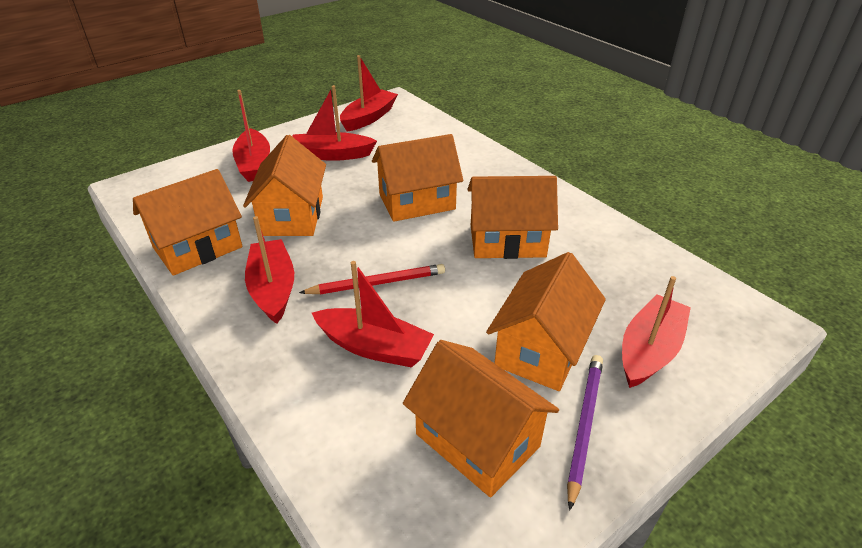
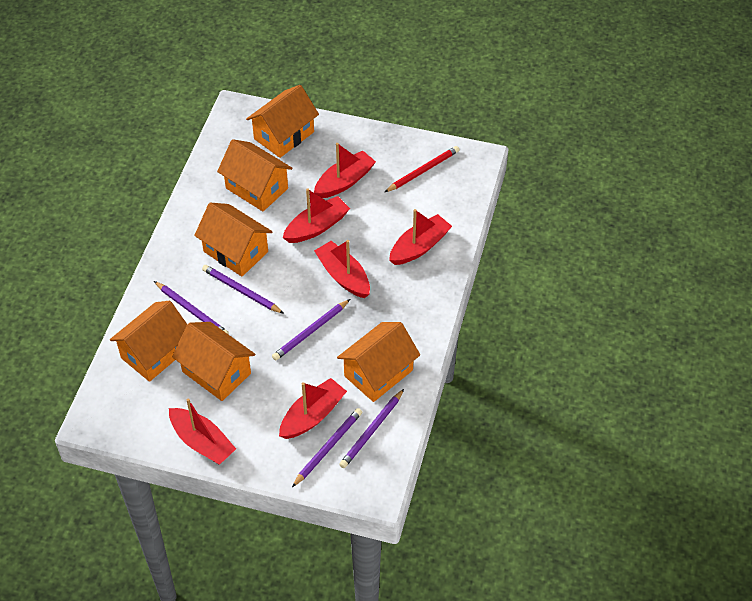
purple pencil: 1 -> 5

